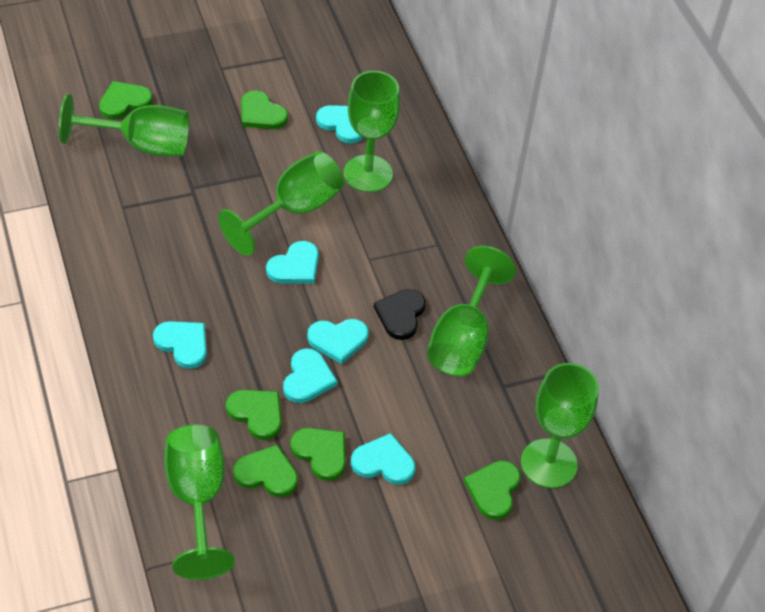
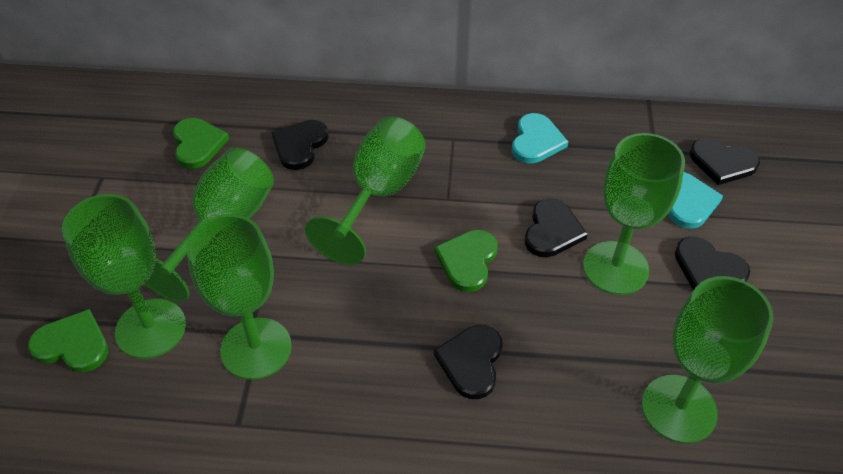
black heart: 1 -> 5
green heart: 6 -> 3
turquoise heart: 6 -> 2

